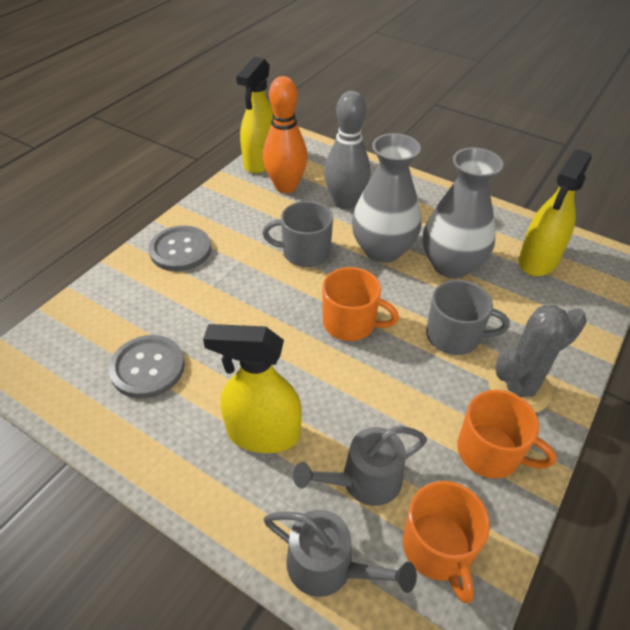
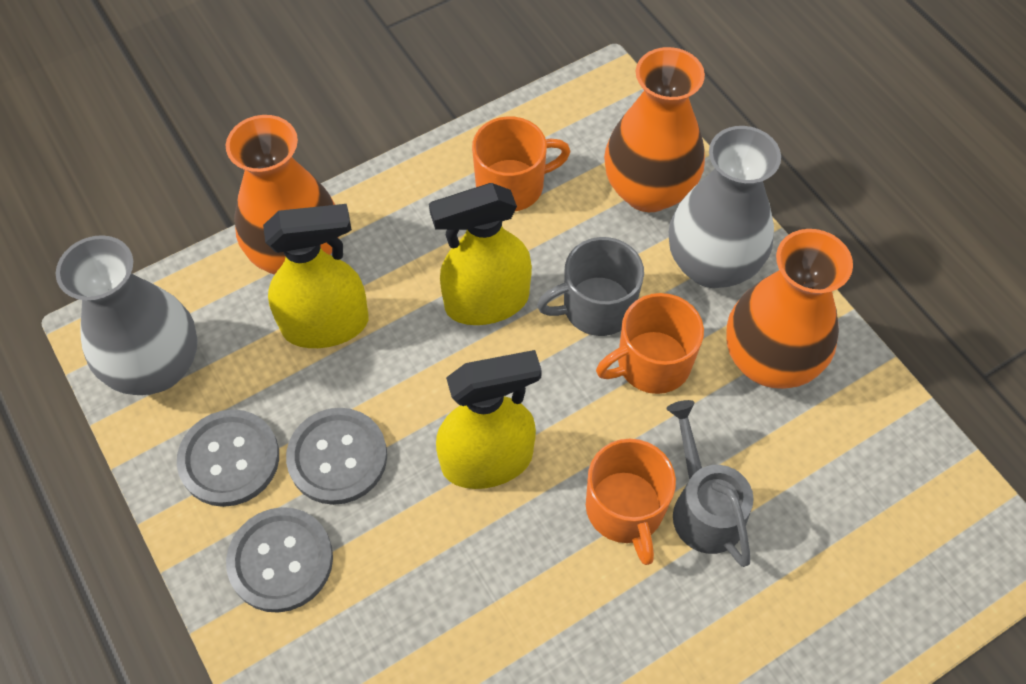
grey bowling pin: 1 -> 0
grey button: 2 -> 3
grey cactus: 1 -> 0
grey mug: 2 -> 1
grey watering can: 2 -> 1
orange bowling pin: 1 -> 0
orange vase: 0 -> 3

